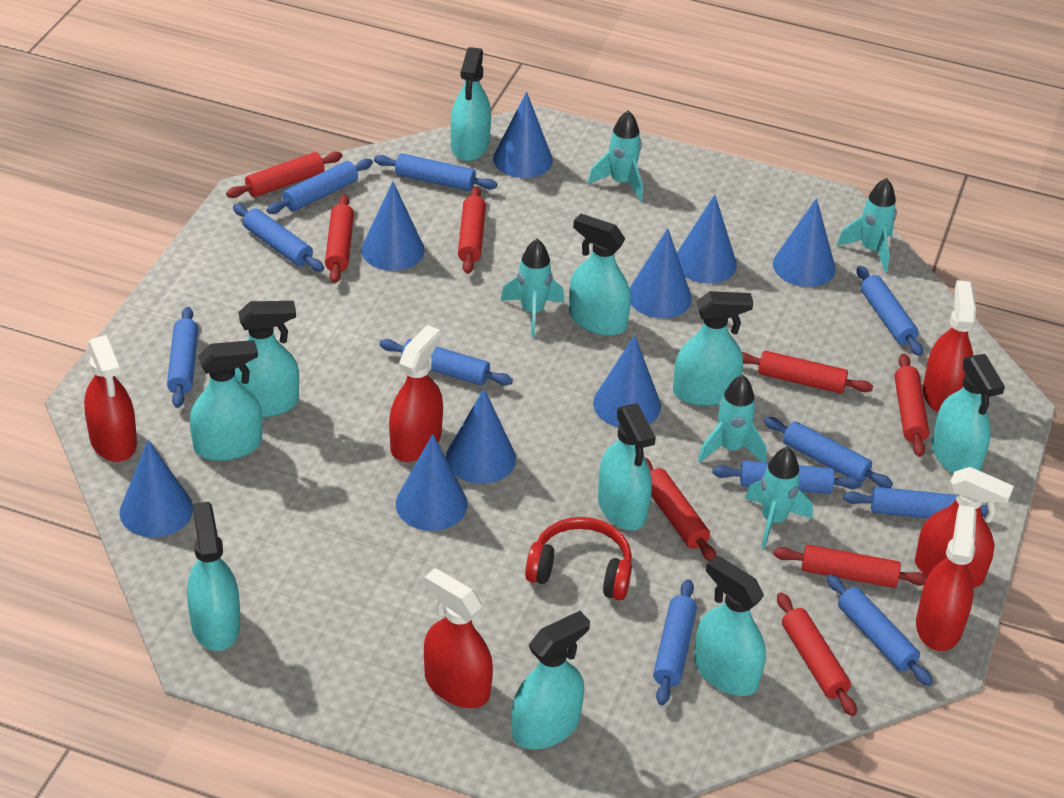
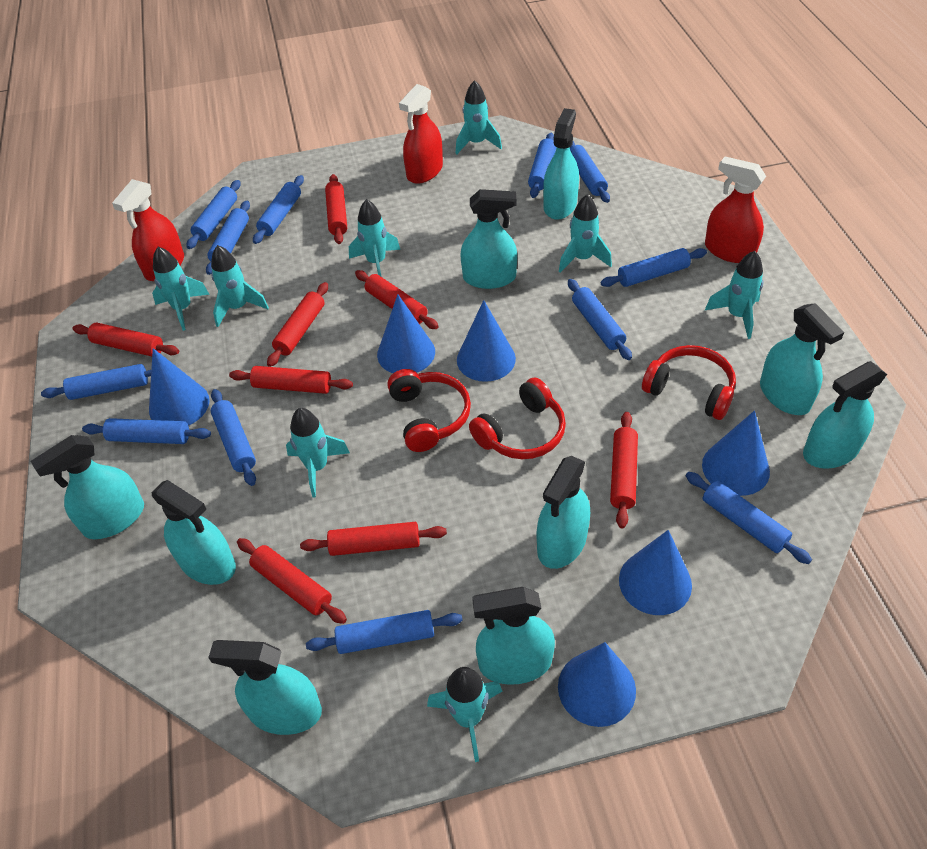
blue cone: 9 -> 6
blue rolling pin: 11 -> 12
red headphones: 1 -> 3
red spray bottle: 6 -> 3
turquoise rocket: 5 -> 8
turquoise spray bottle: 10 -> 9

